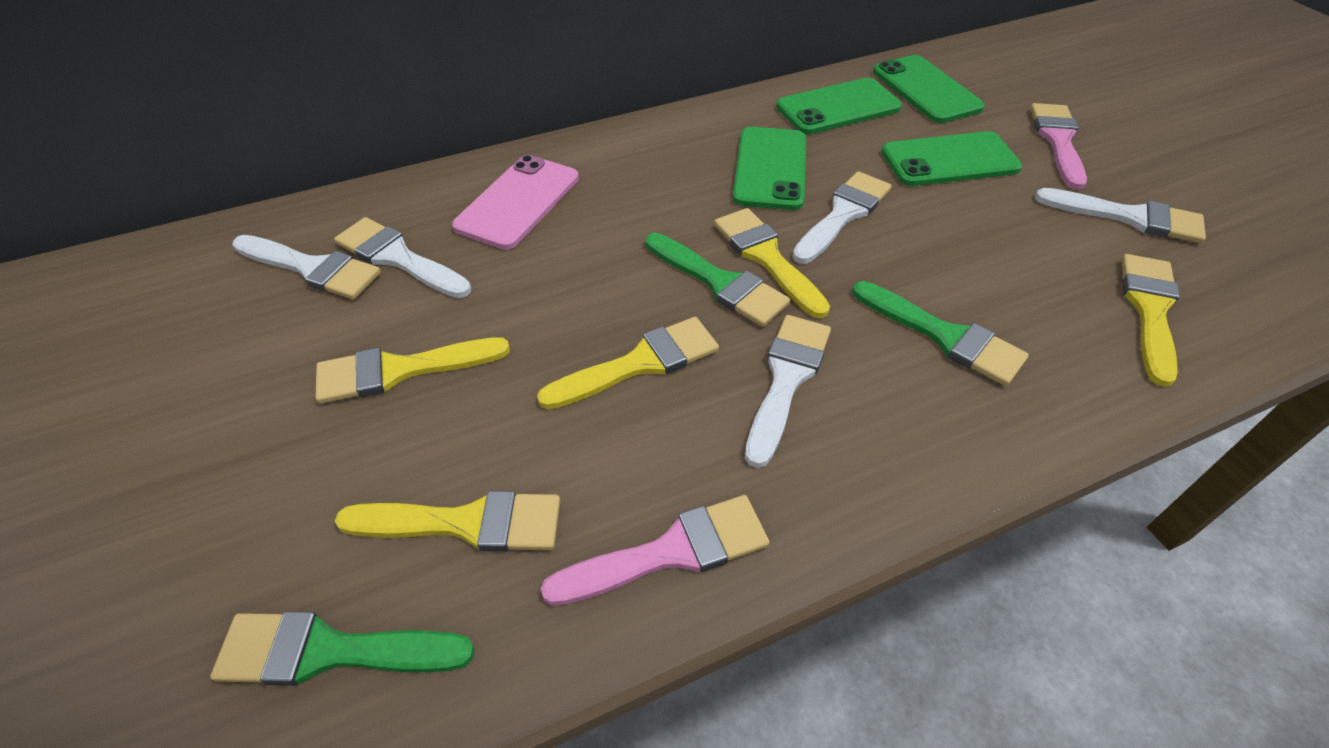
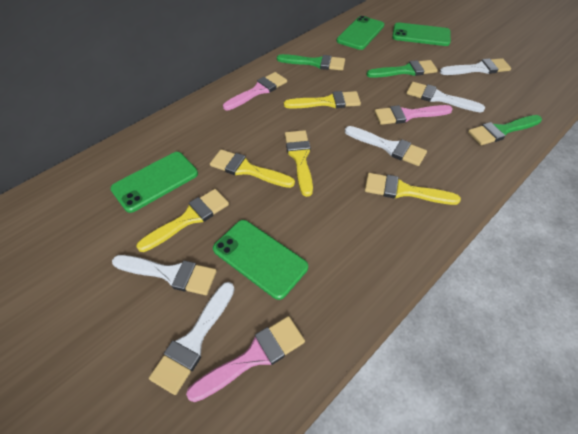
pink brush: 2 -> 3
pink phone: 1 -> 0

